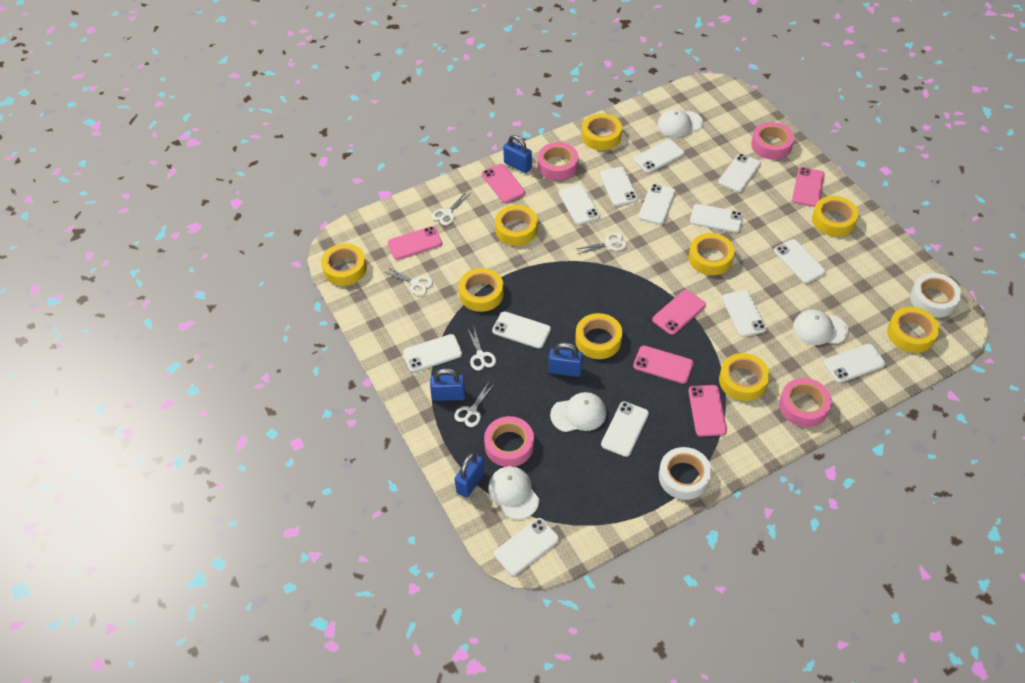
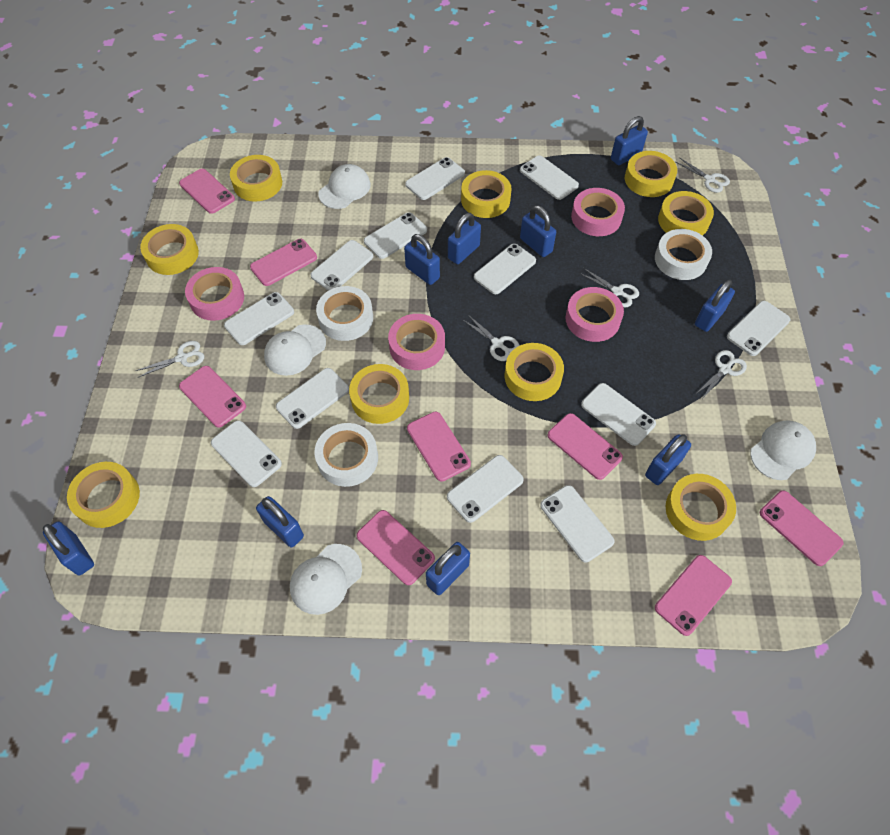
blue padlock: 4 -> 9
pink phone: 6 -> 8
white phone: 13 -> 12
white tape: 2 -> 3

